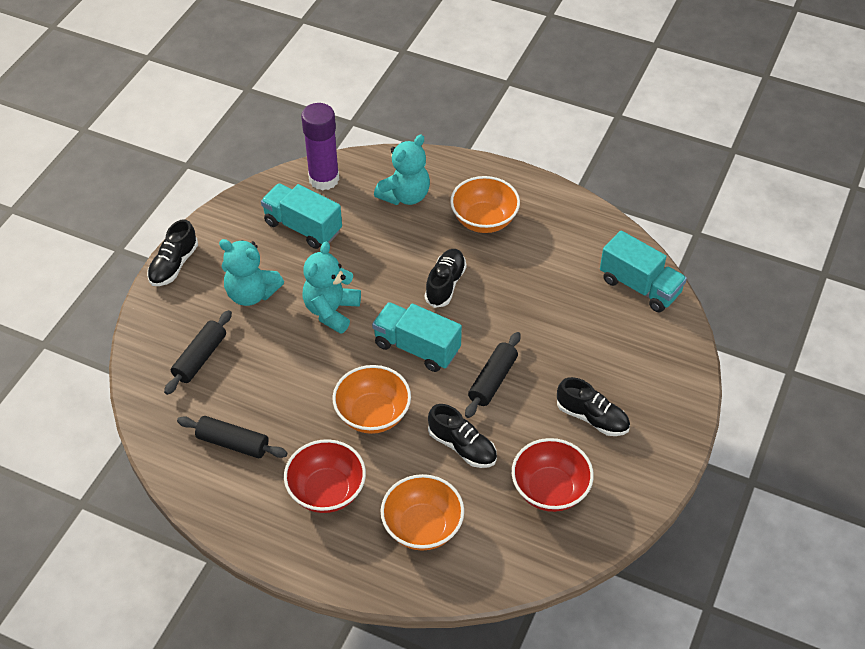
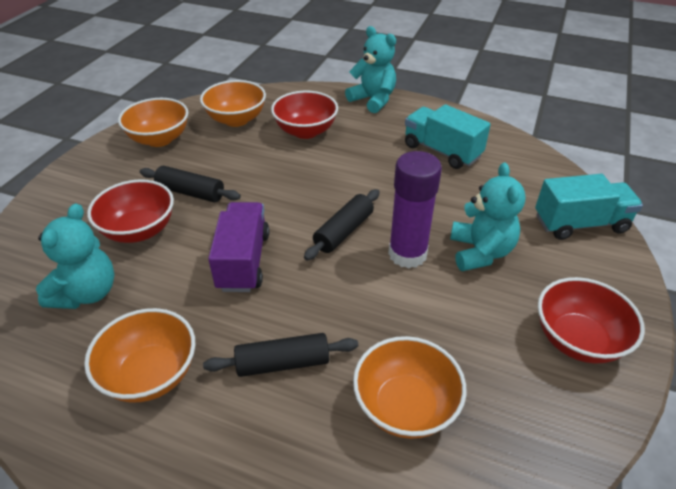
black shoe: 4 -> 0
orange bowl: 3 -> 4
purple truck: 0 -> 1
red bowl: 2 -> 3
turquoise truck: 3 -> 2

